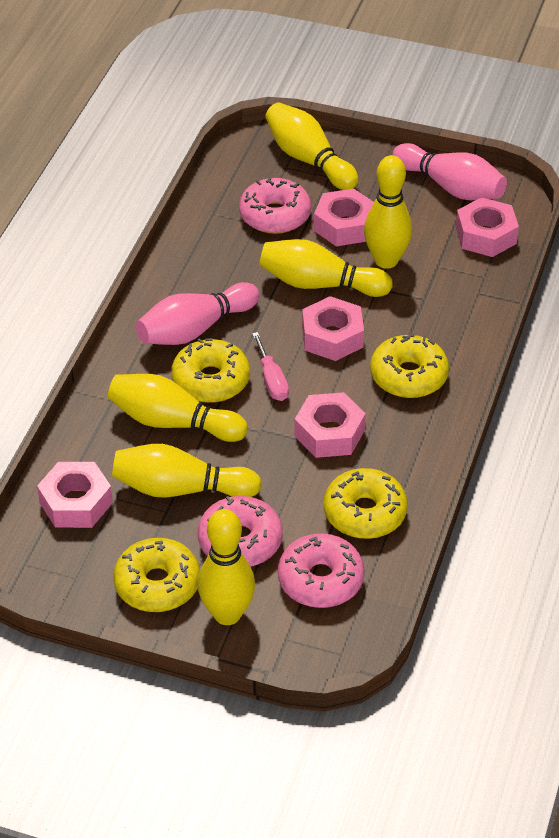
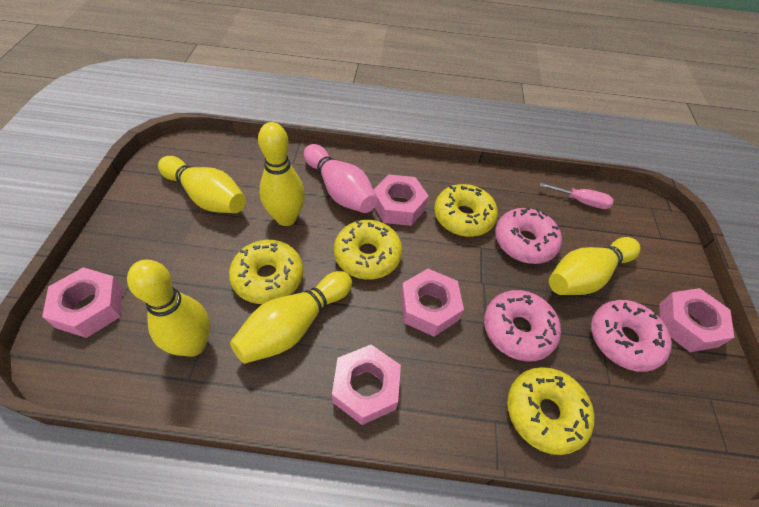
pink bowling pin: 2 -> 1
yellow bowling pin: 6 -> 5

